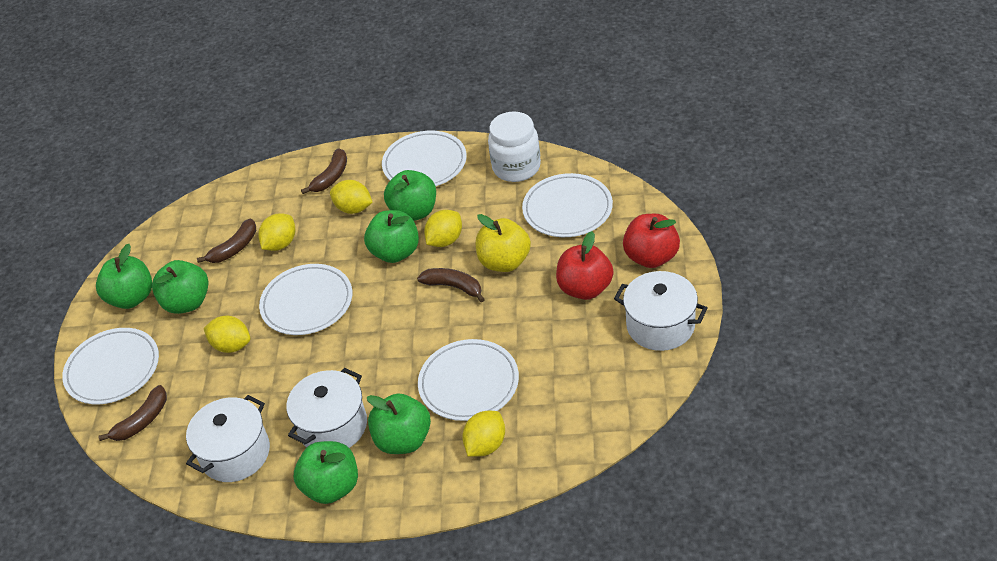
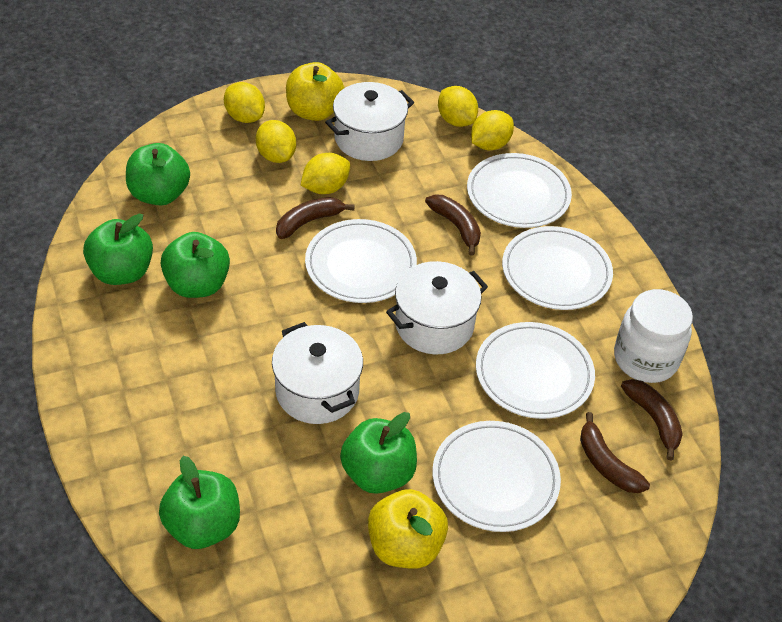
green apple: 6 -> 5
red apple: 2 -> 0
yellow apple: 1 -> 2

